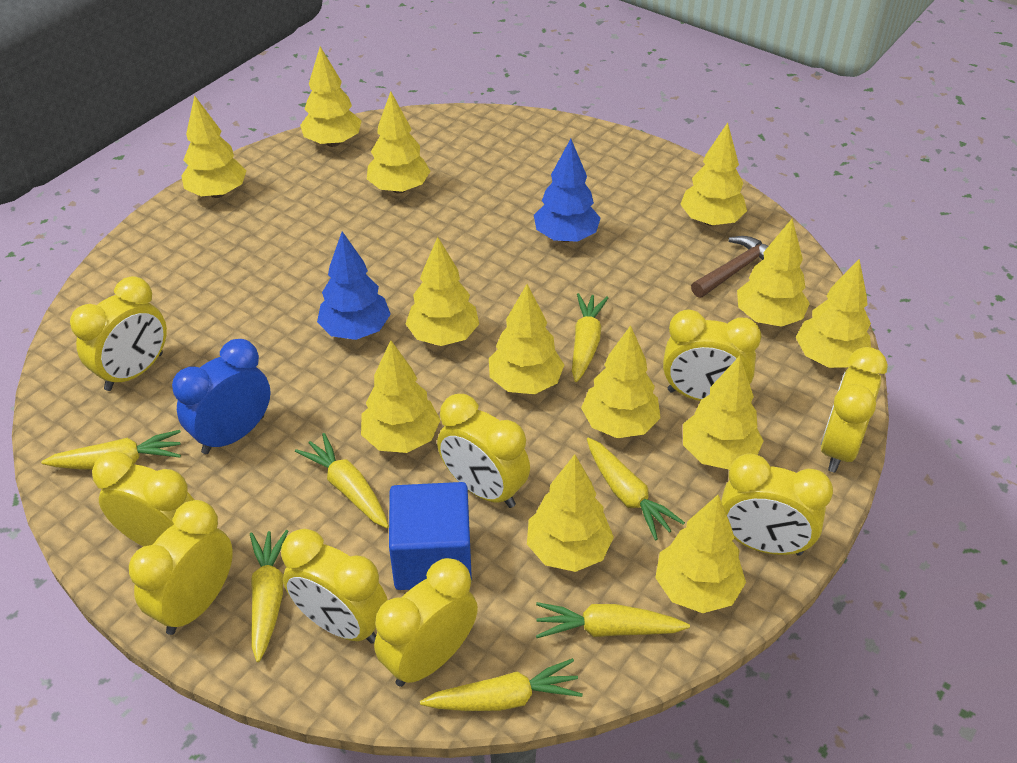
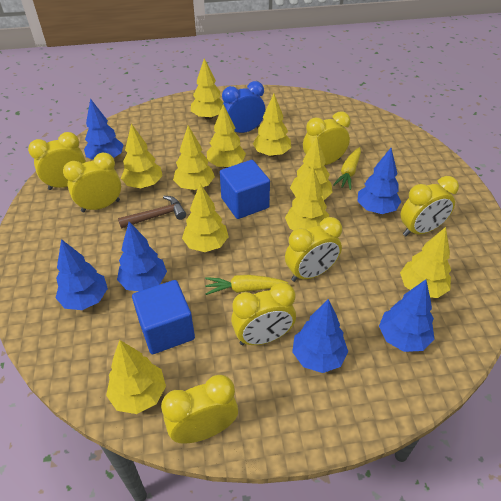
blue cube: 1 -> 2
blue tree: 2 -> 6
yellow carrot: 7 -> 2
yellow clock: 9 -> 7
yellow tree: 13 -> 10

